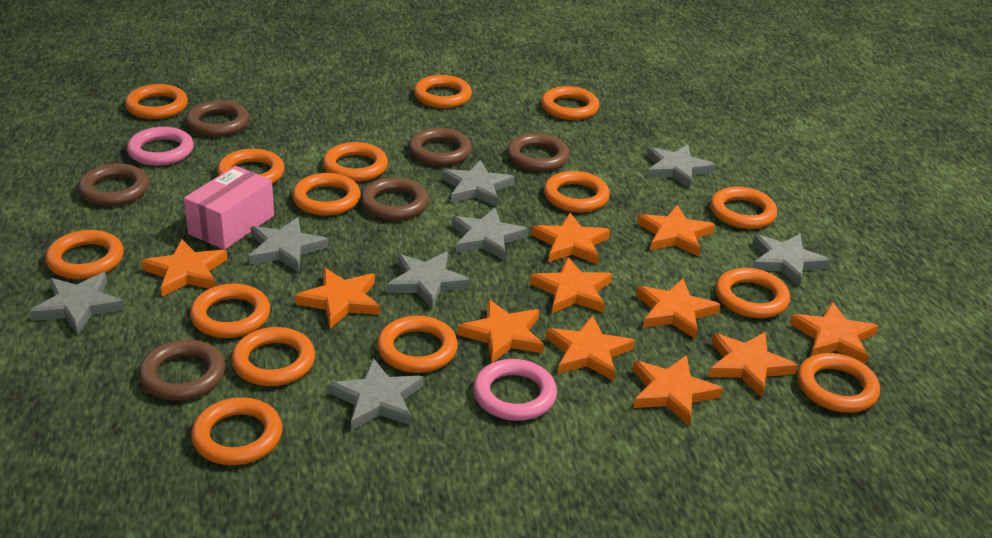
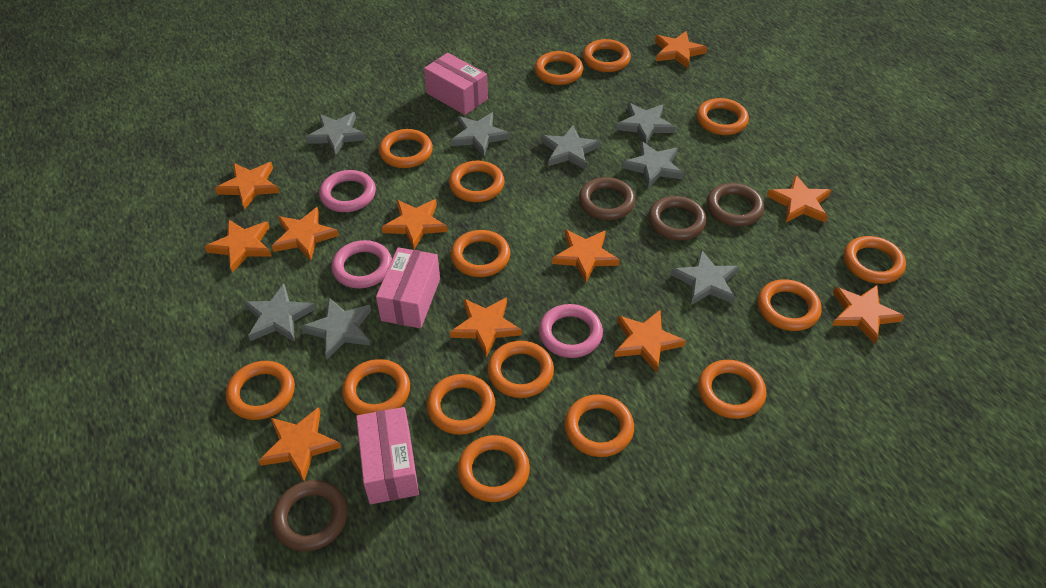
brown ring: 6 -> 4
pink box: 1 -> 3
pink ring: 2 -> 3

